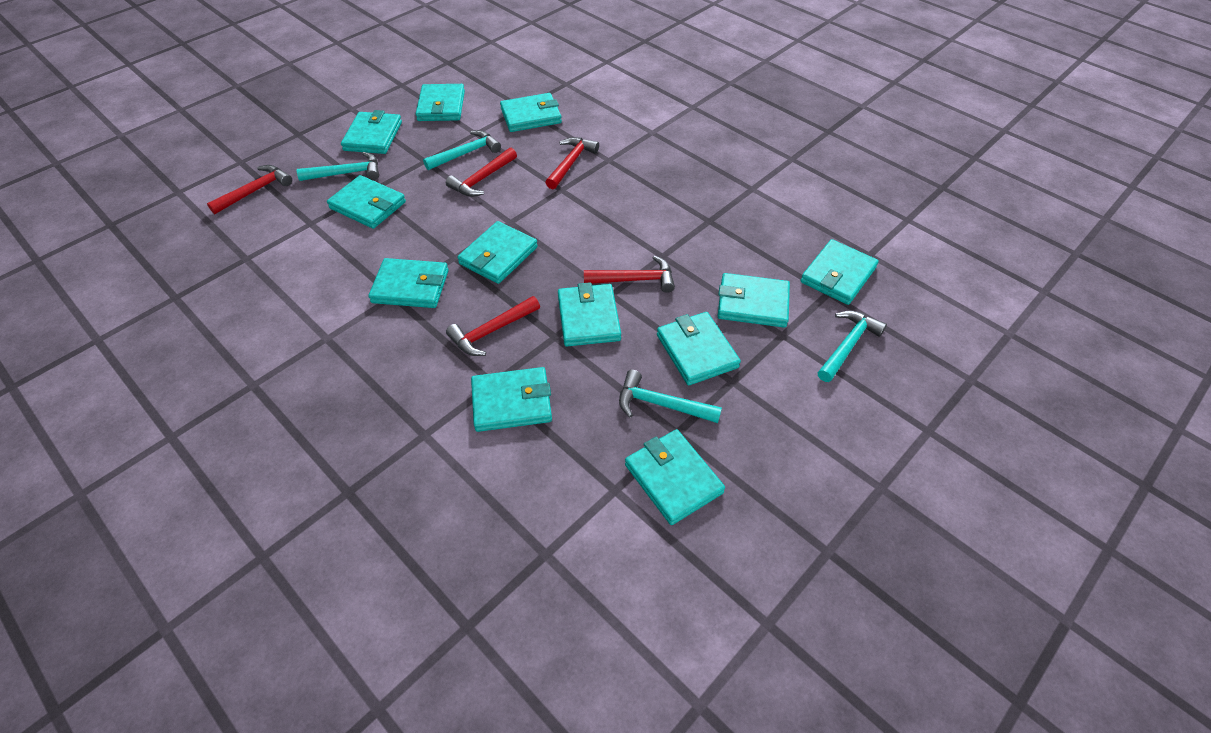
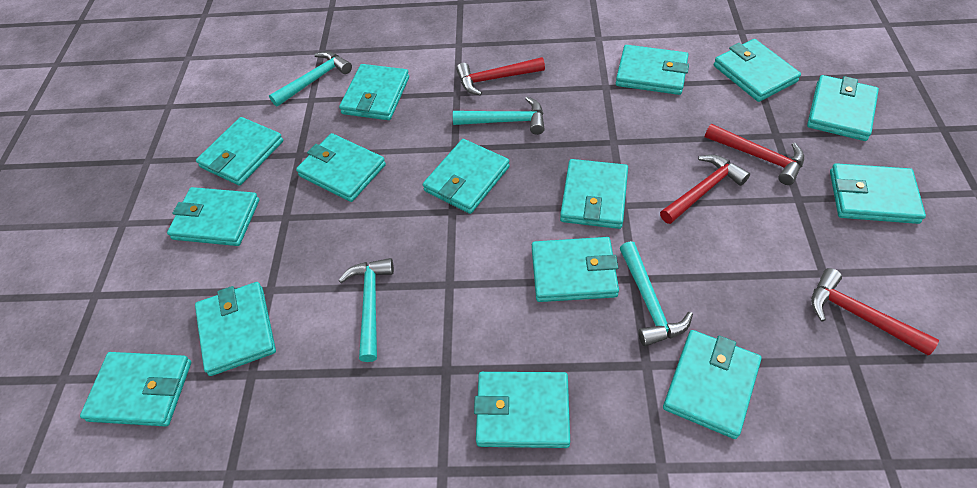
red hammer: 5 -> 4
turquoise wallet: 12 -> 15

